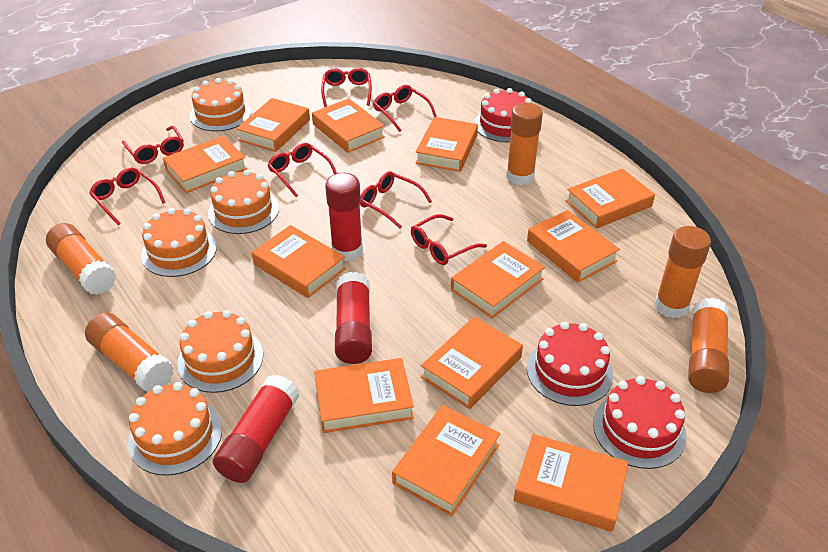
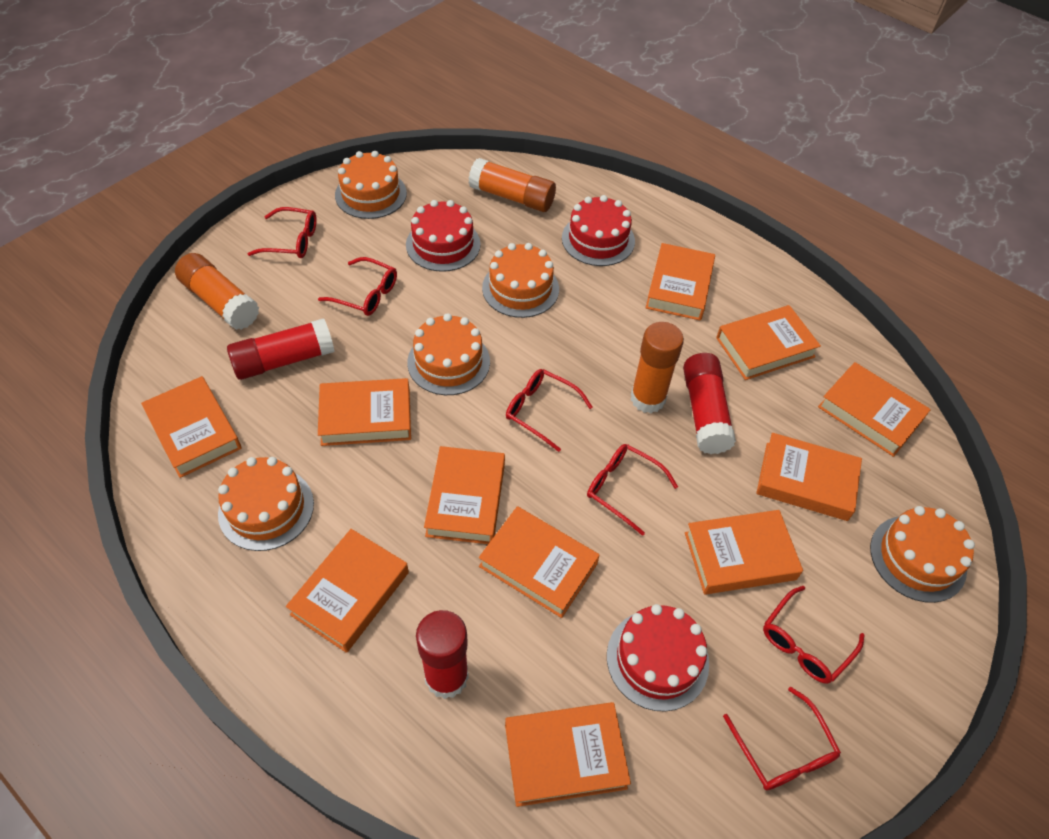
orange book: 12 -> 11
orange glue stick: 5 -> 3
red glasses: 7 -> 6

